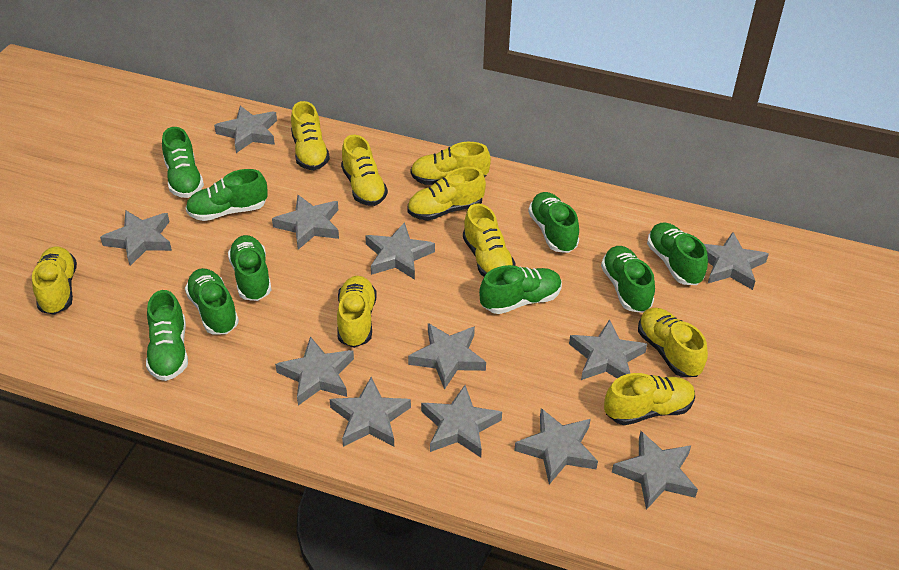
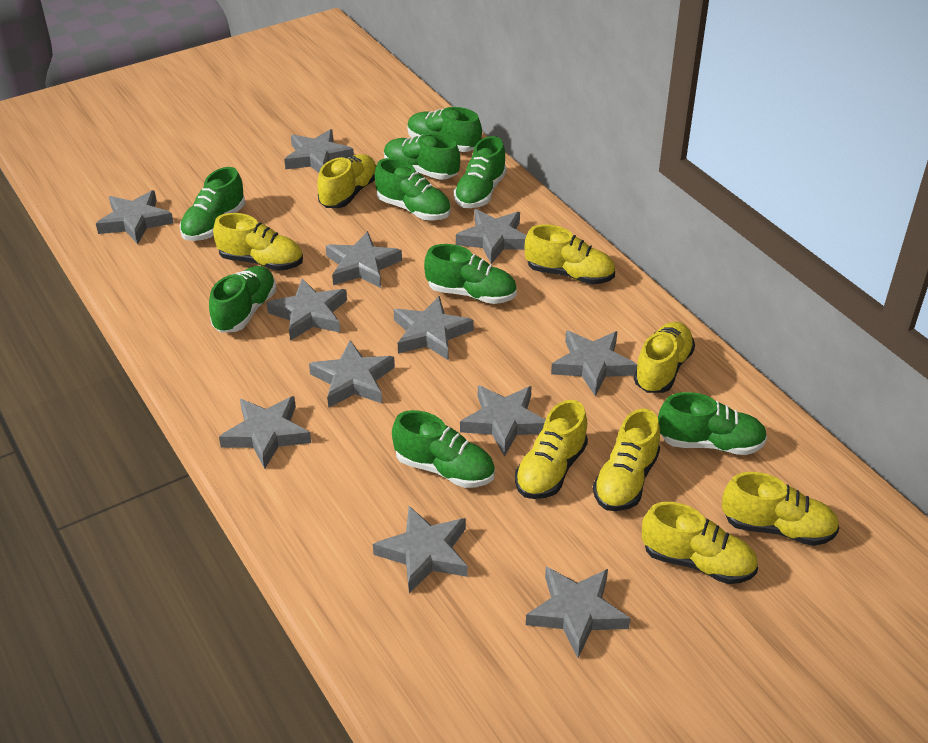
yellow shoe: 9 -> 8

